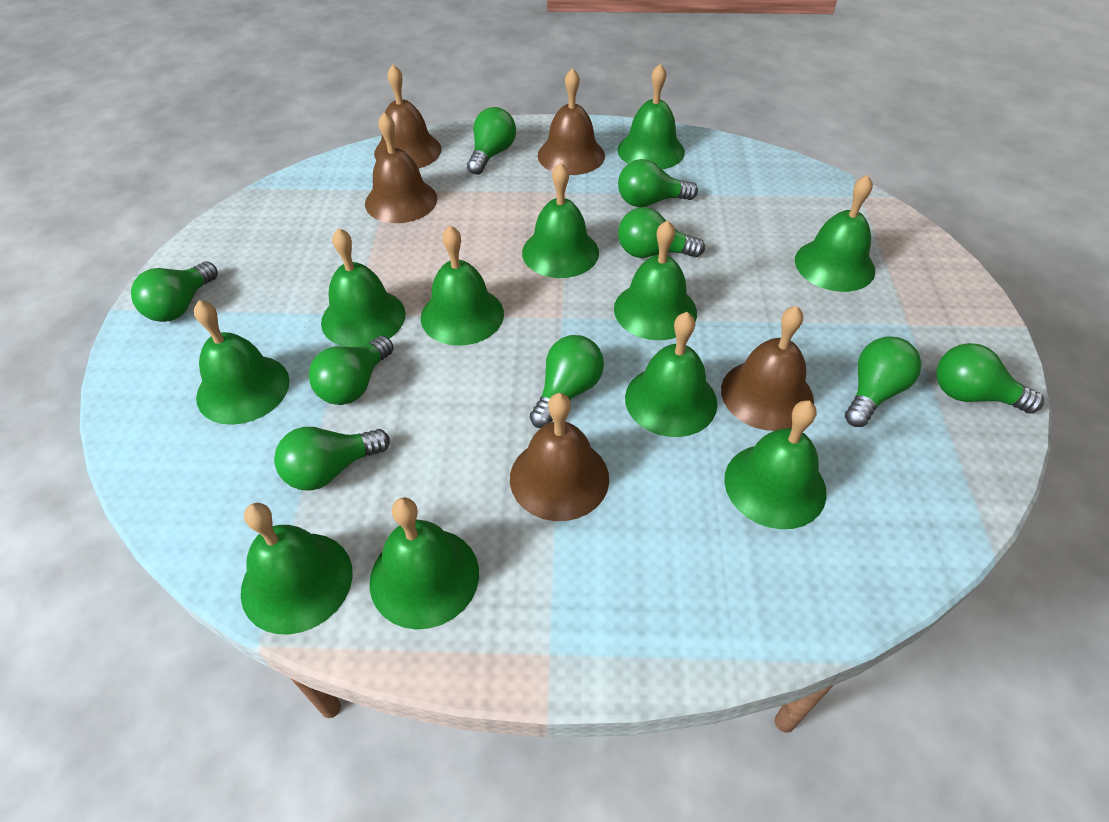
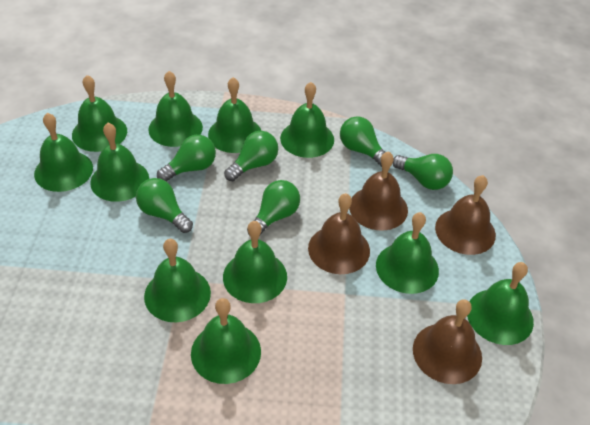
brown bell: 5 -> 4
green light bulb: 9 -> 6

